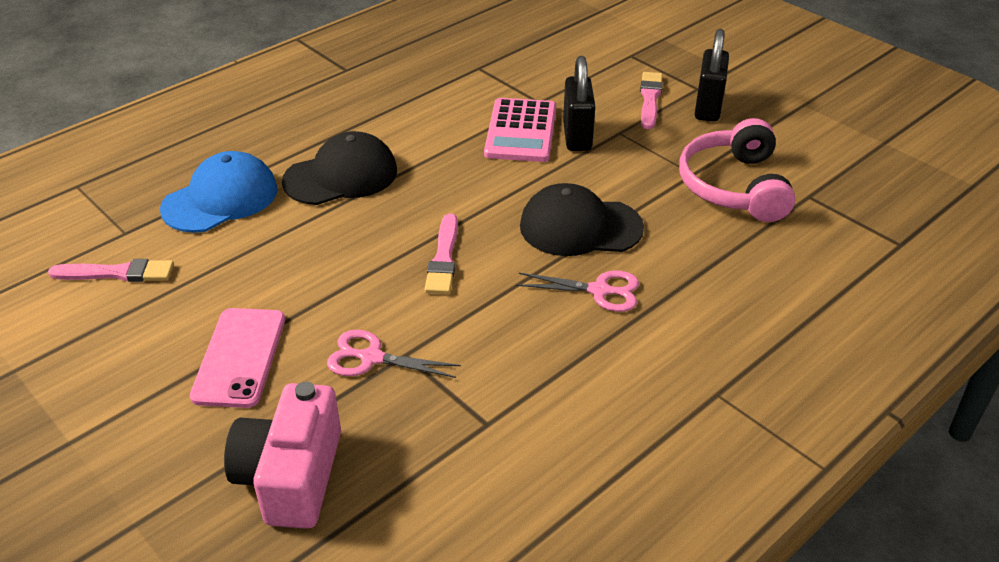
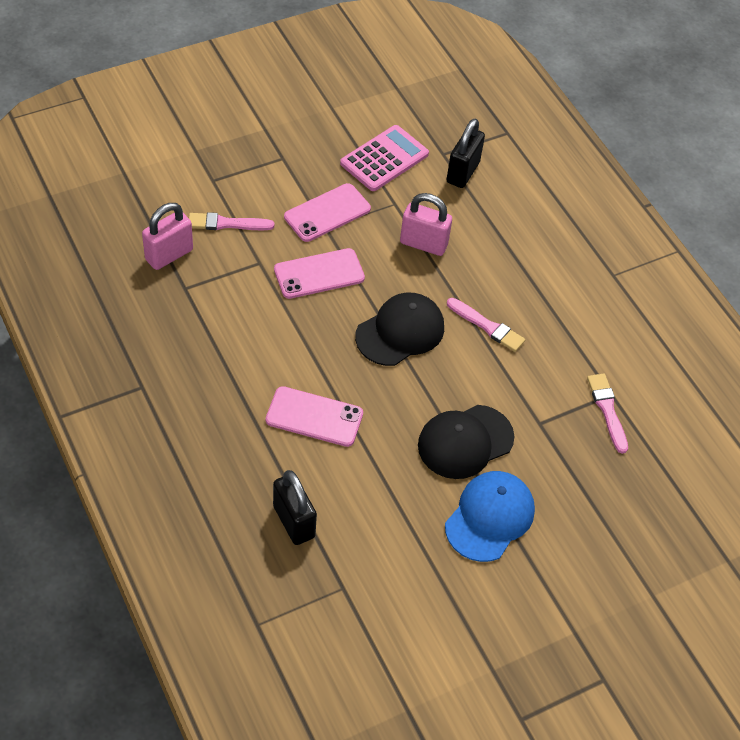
pink camera: 1 -> 0
pink headphones: 1 -> 0
pink padlock: 0 -> 2
pink phone: 1 -> 3
pink scissors: 2 -> 0

